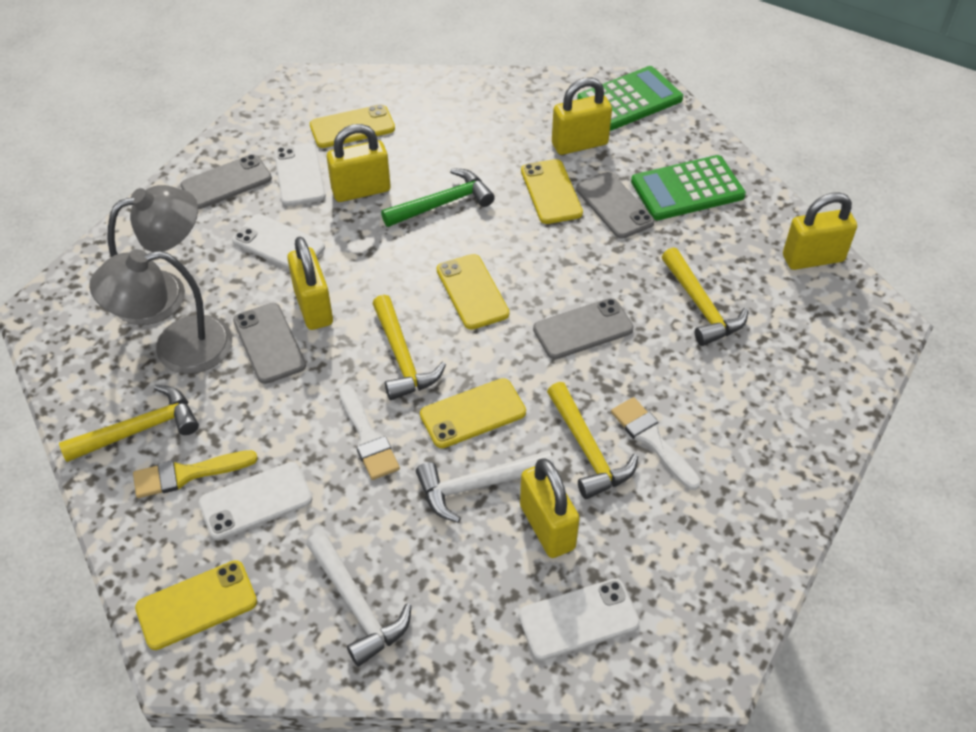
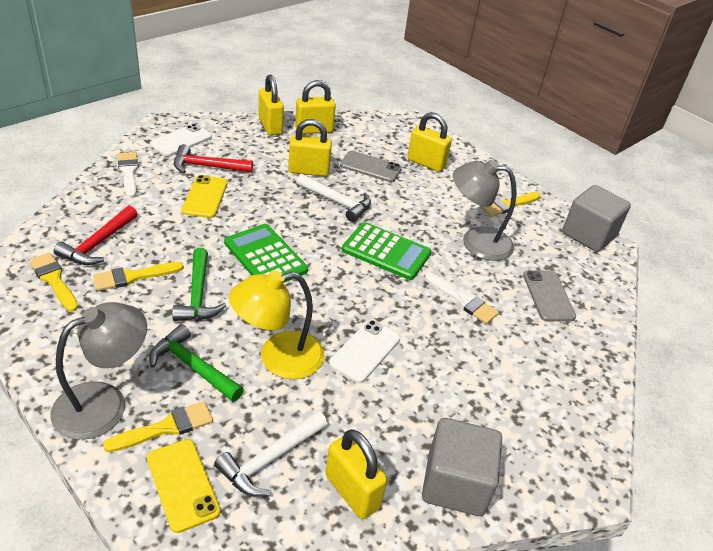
green hammer: 1 -> 2
grey cube: 0 -> 2
grey phone: 4 -> 2
red hammer: 0 -> 2
white phone: 4 -> 2
yellow brush: 1 -> 4
yellow hammer: 4 -> 0
yellow lamp: 0 -> 1
yellow phone: 5 -> 2

